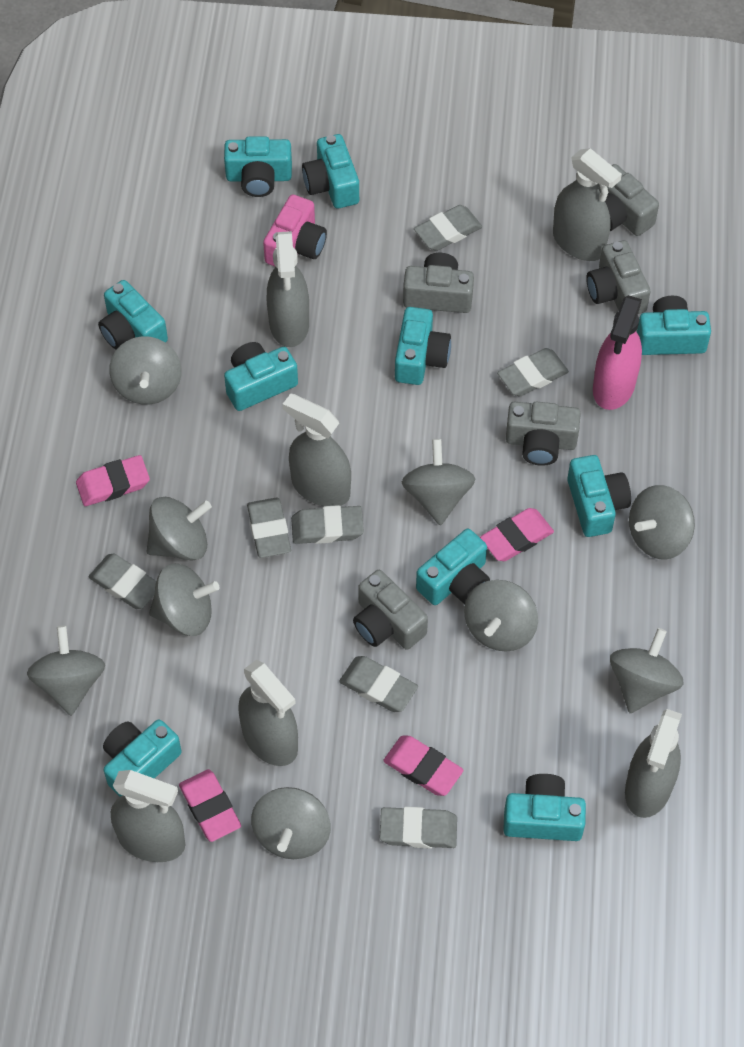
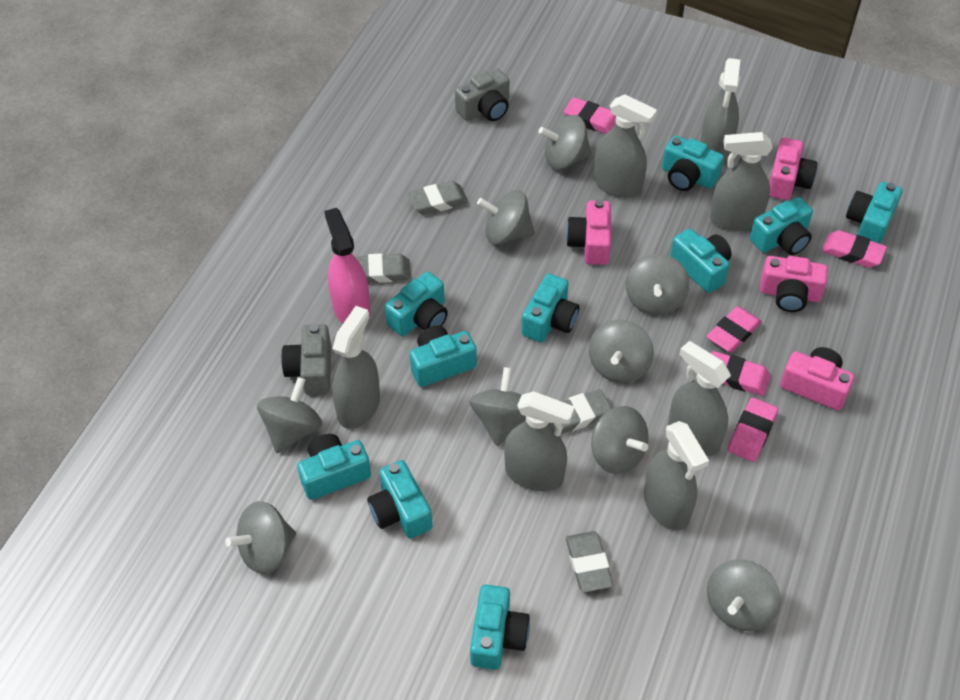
grey camera: 5 -> 2
grey eraser: 7 -> 4
grey spray bottle: 6 -> 7
pink camera: 1 -> 4
pink eraser: 4 -> 5

